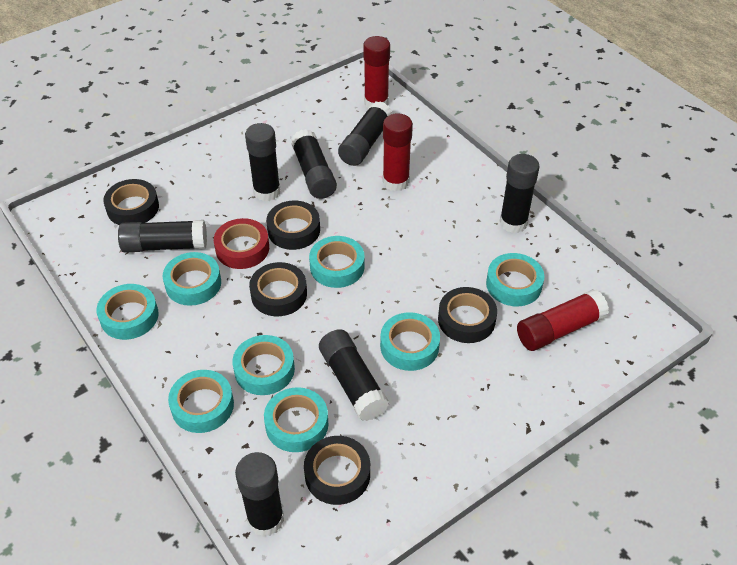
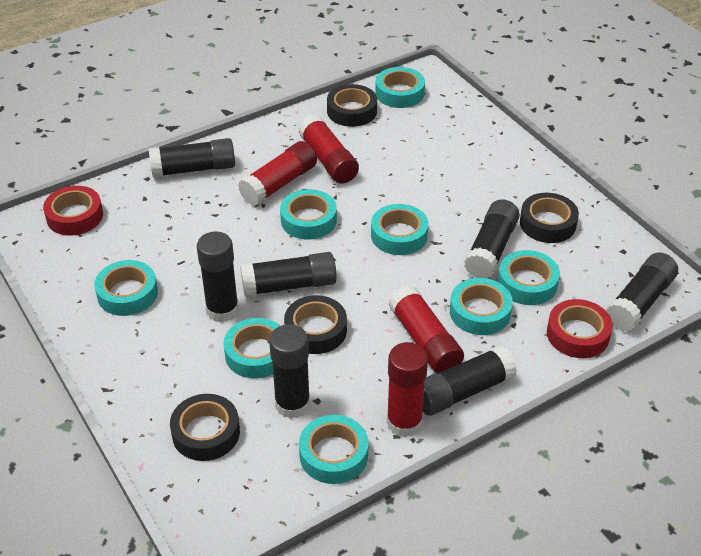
black tape: 5 -> 4
red glue stick: 3 -> 4
red tape: 1 -> 2

